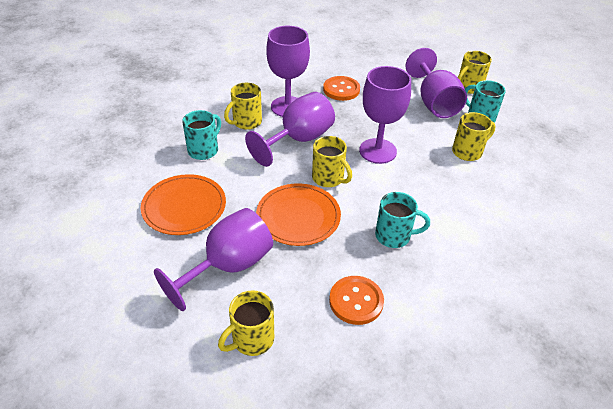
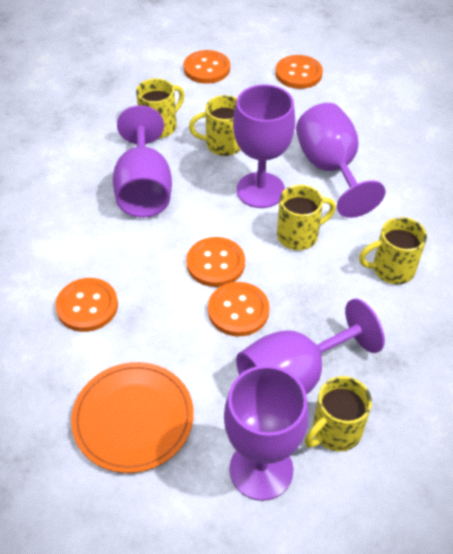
orange button: 2 -> 5
orange plate: 2 -> 1
turquoise mug: 3 -> 0

